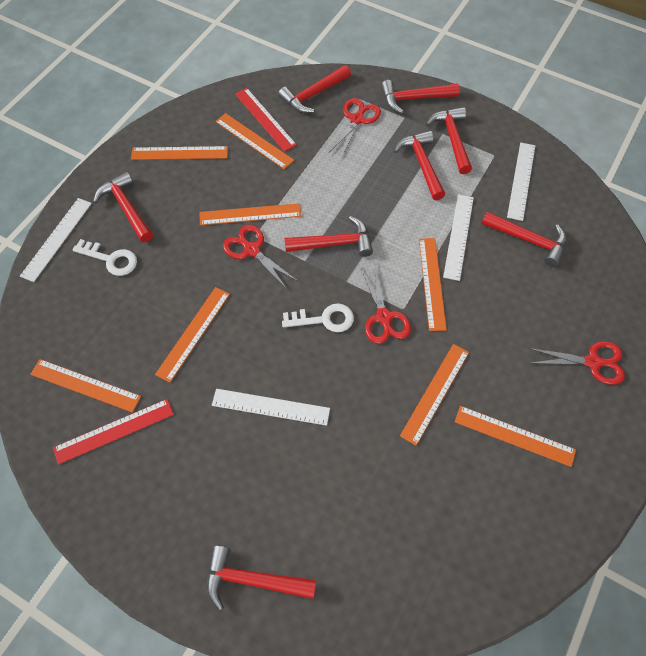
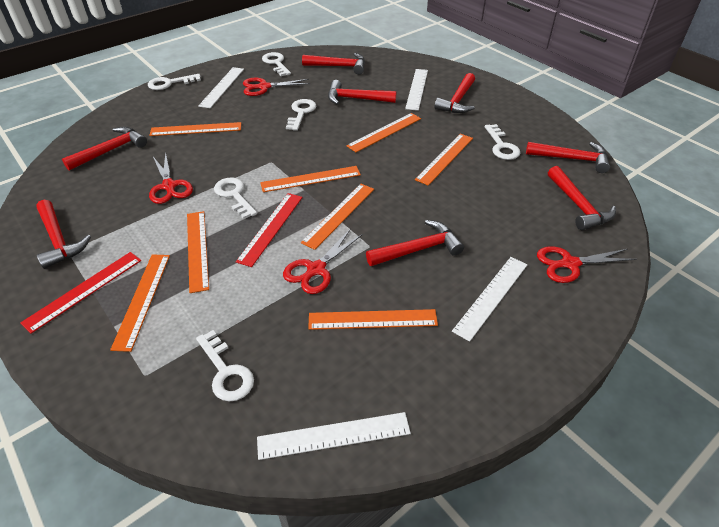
white key: 2 -> 6

